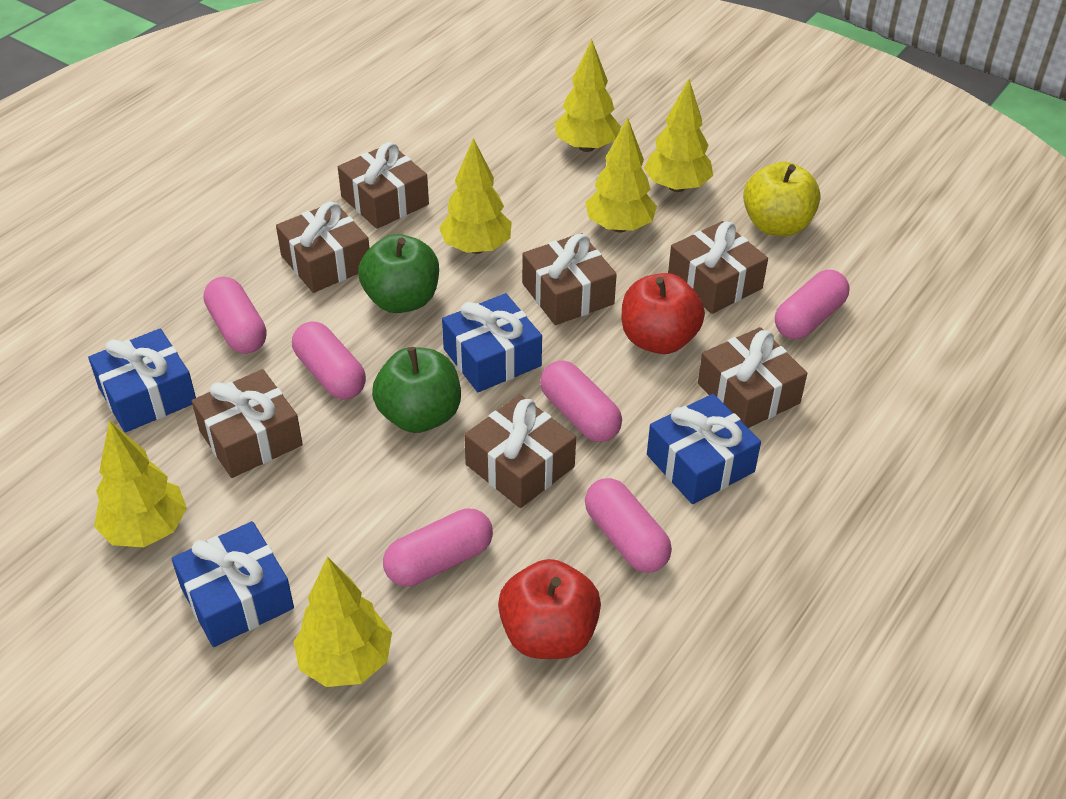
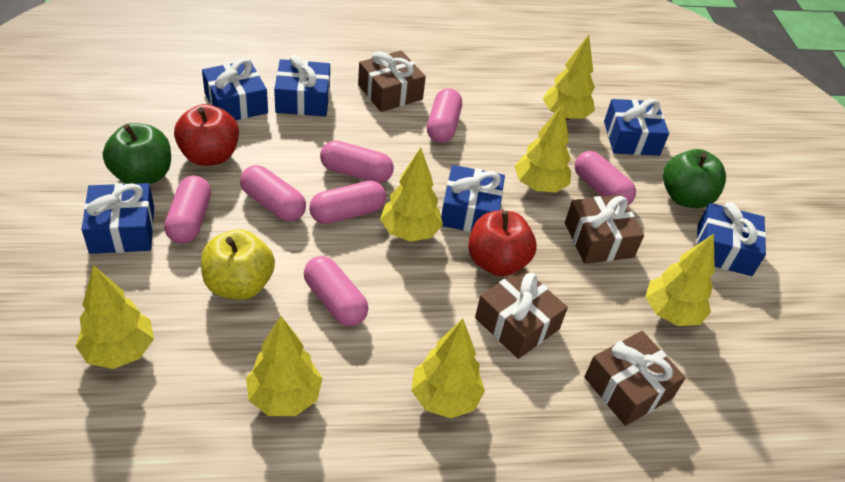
blue gift: 4 -> 6
brown gift: 7 -> 4
pink capsule: 6 -> 7
yellow tree: 6 -> 7

